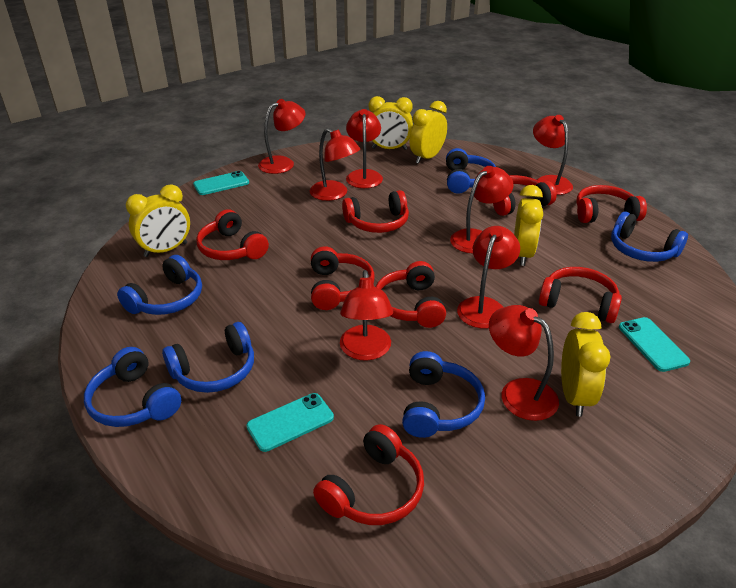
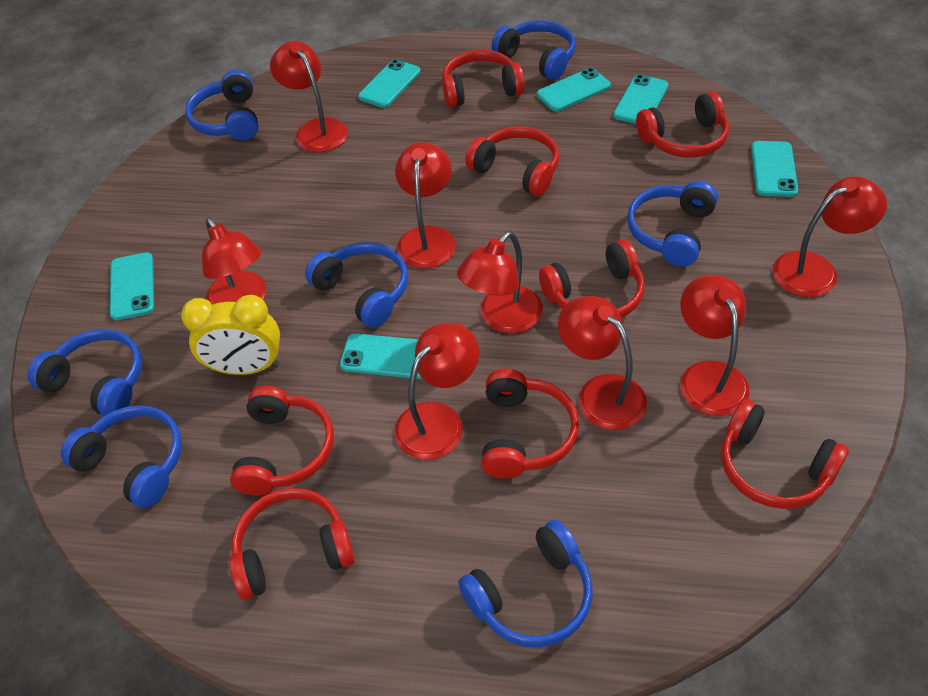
blue headphones: 6 -> 7
turquoise phone: 3 -> 6
yellow clock: 5 -> 1

